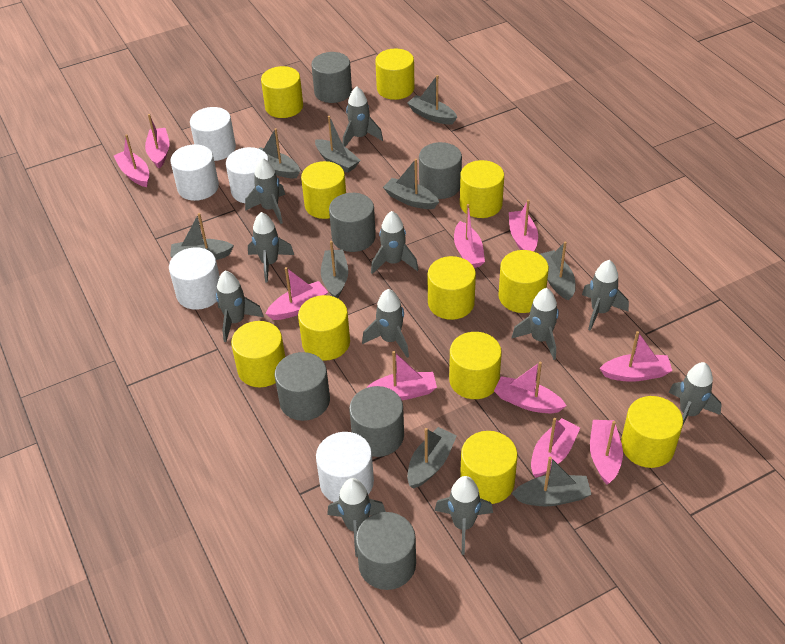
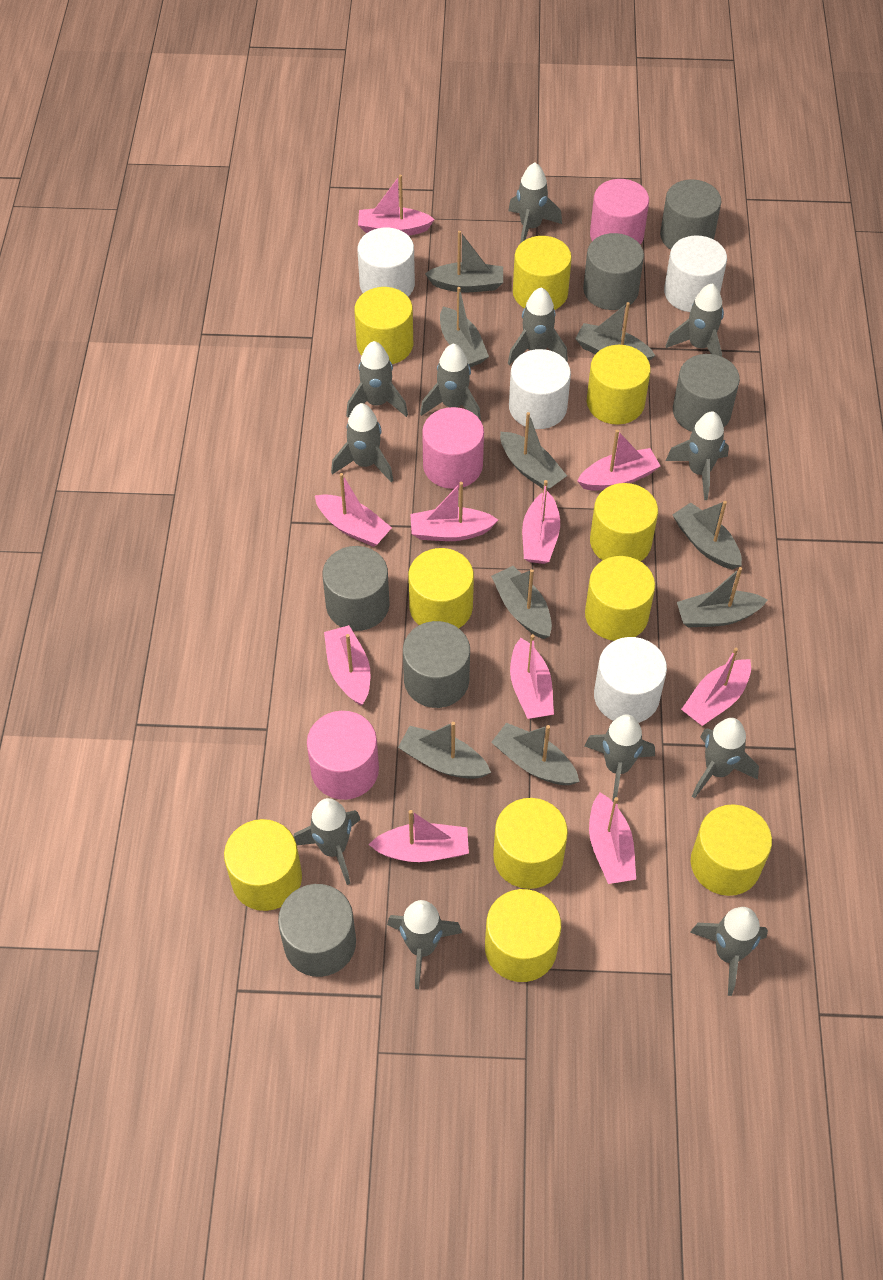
grey rocket: 11 -> 12
pink cylinder: 0 -> 3
white cylinder: 5 -> 4
yellow cylinder: 11 -> 10

